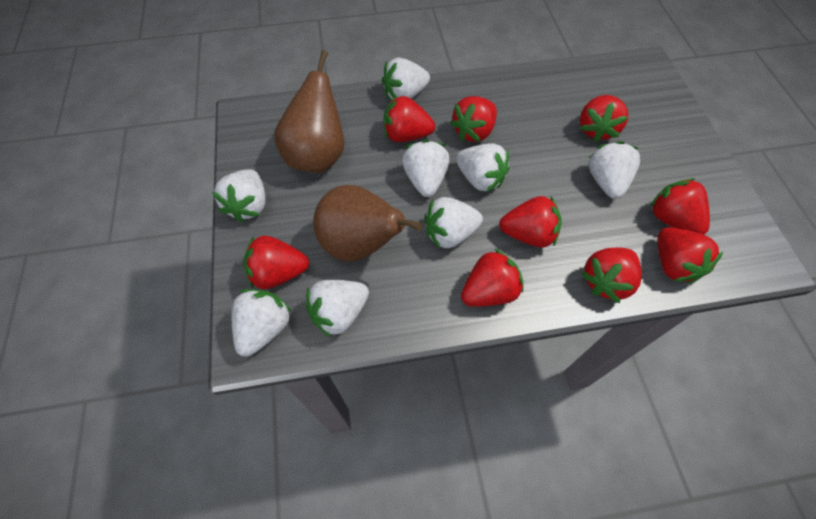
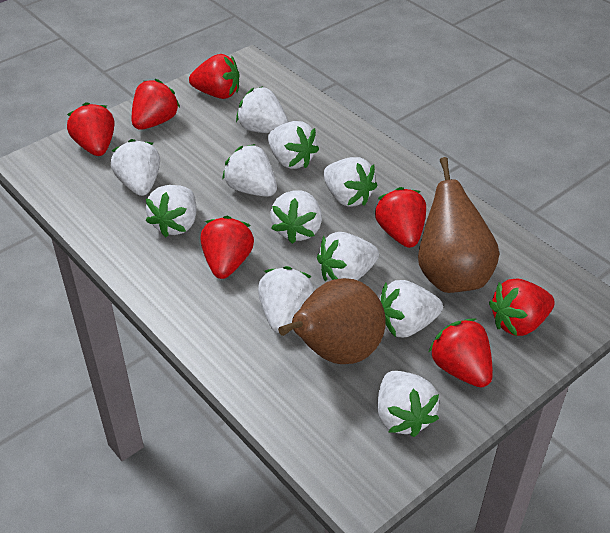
red strawberry: 9 -> 7
white strawberry: 8 -> 11

